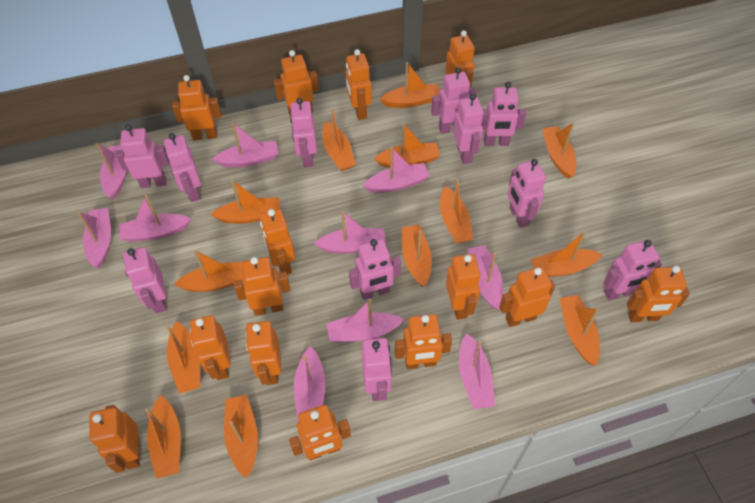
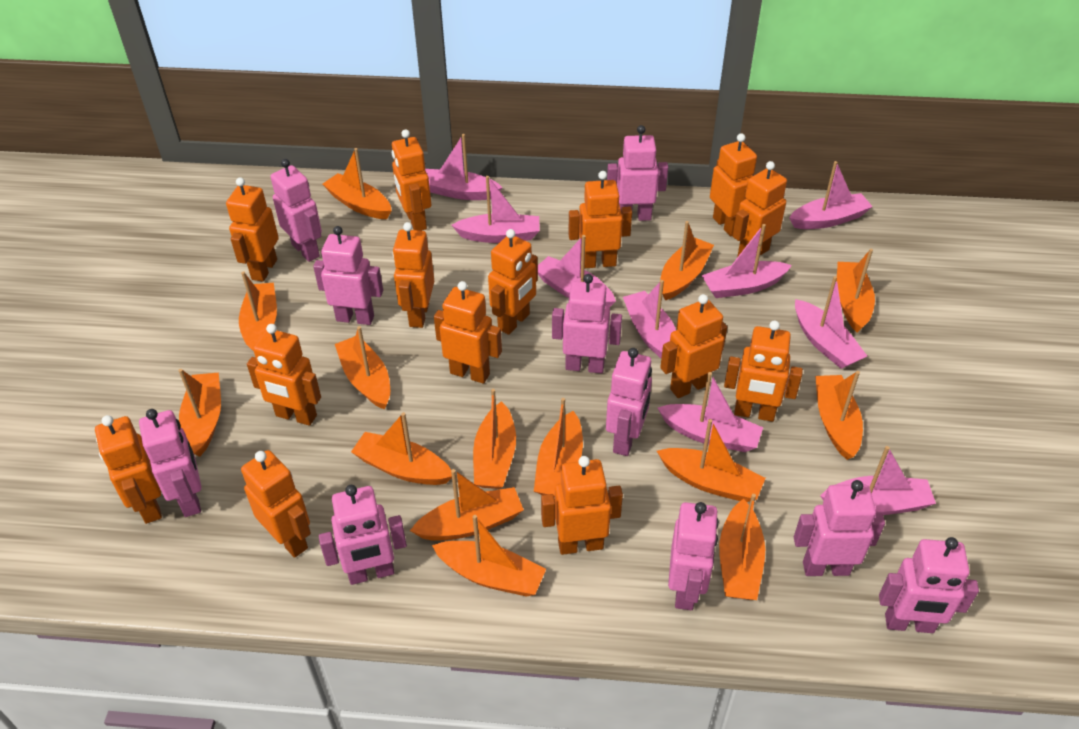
orange boat: 13 -> 14
pink boat: 10 -> 9
pink robot: 11 -> 10

